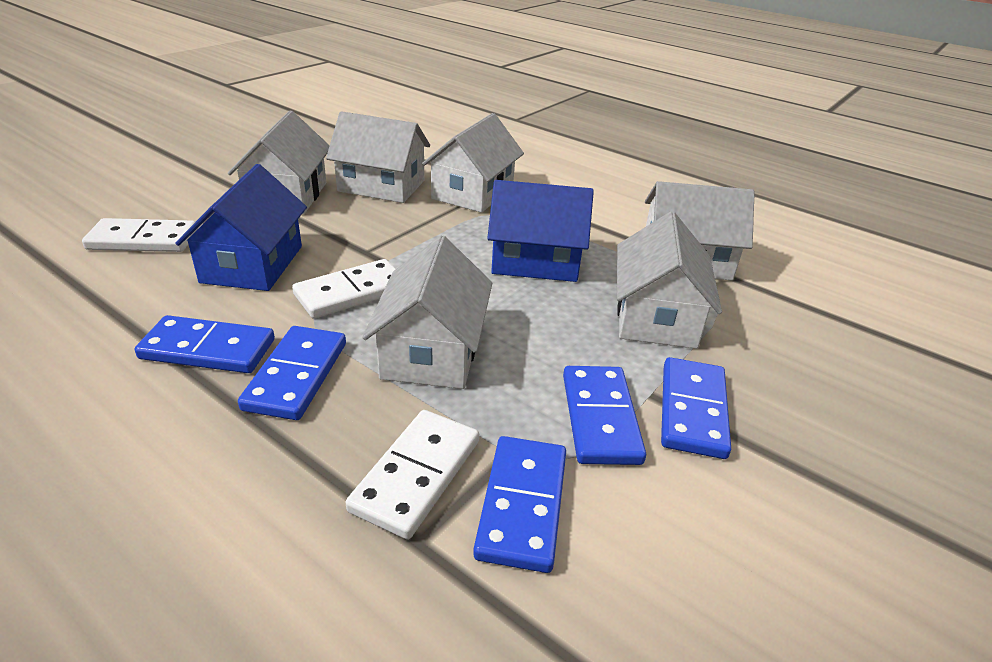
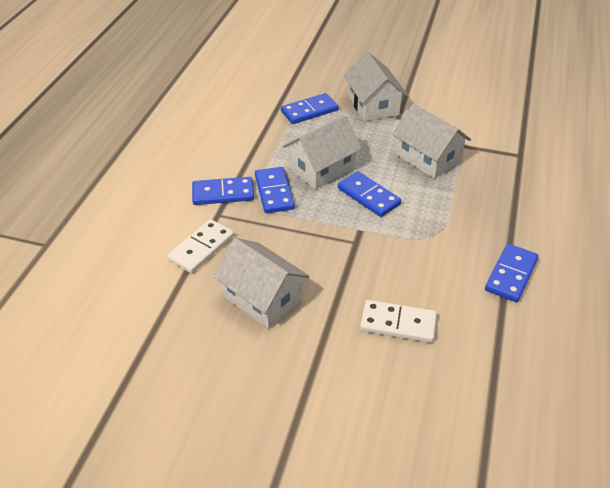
blue house: 2 -> 0
white domino: 3 -> 2
white house: 6 -> 4

